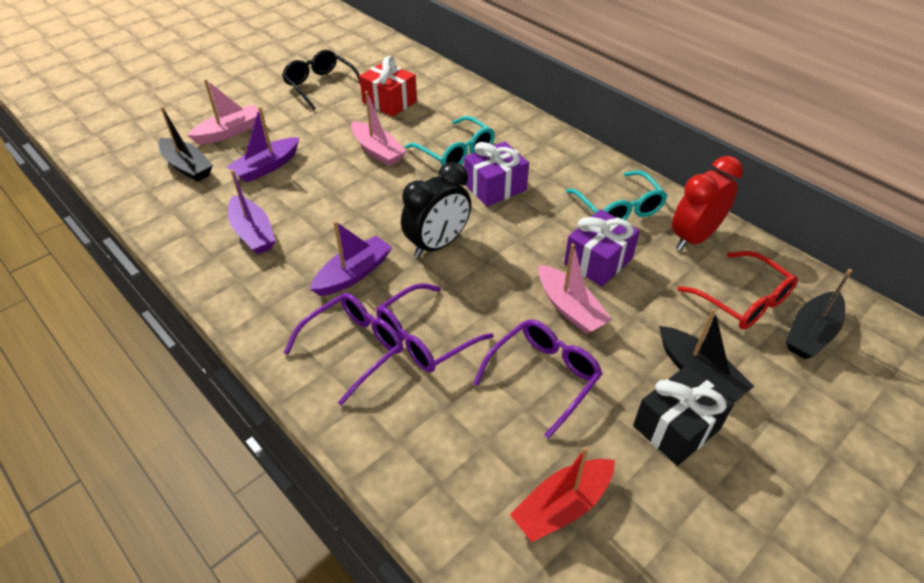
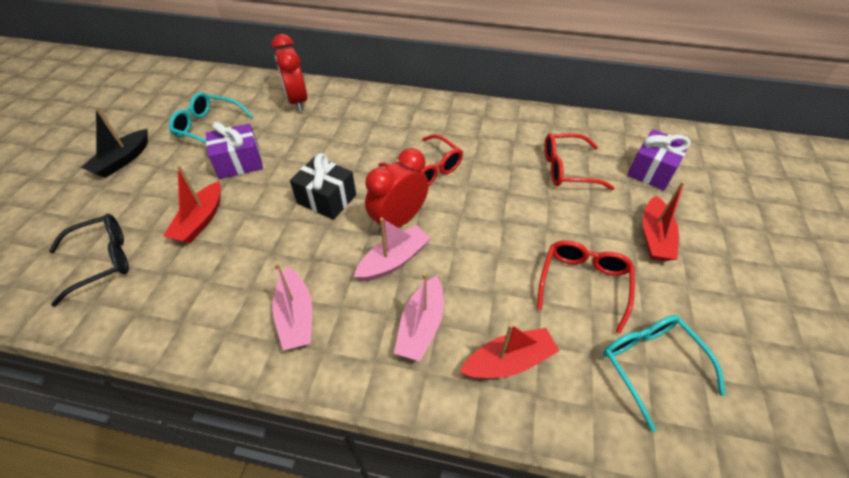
black boat: 3 -> 1
black clock: 1 -> 0
purple boat: 3 -> 0
purple glasses: 3 -> 0
red boat: 1 -> 3
red clock: 1 -> 2
red gift: 1 -> 0
red glasses: 1 -> 3

